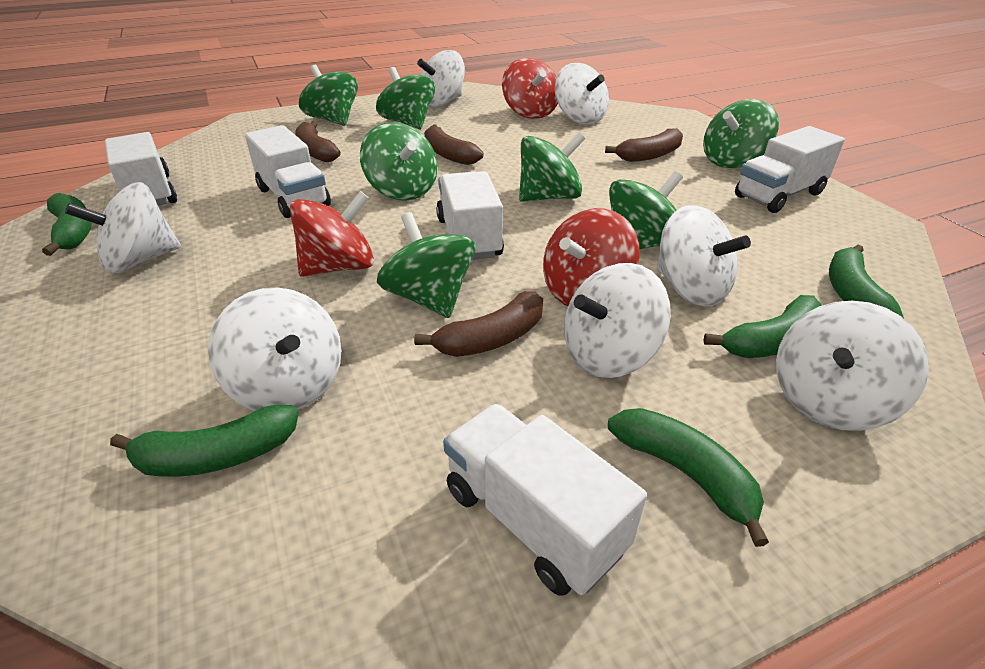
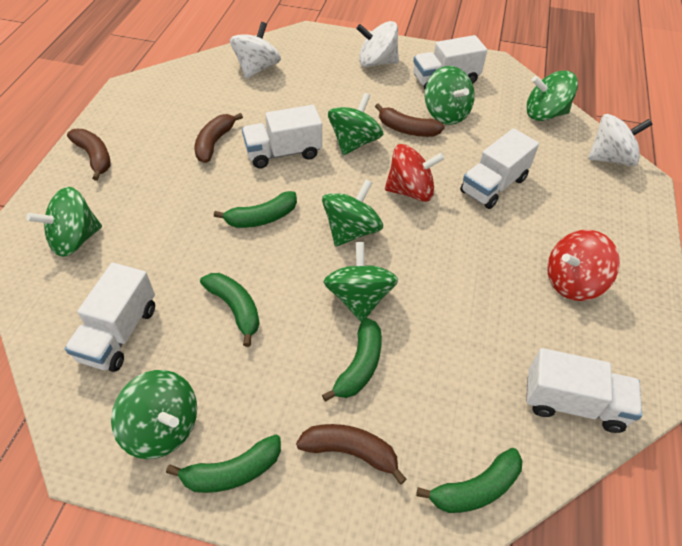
red spinning top: 3 -> 2
white spinning top: 7 -> 3

